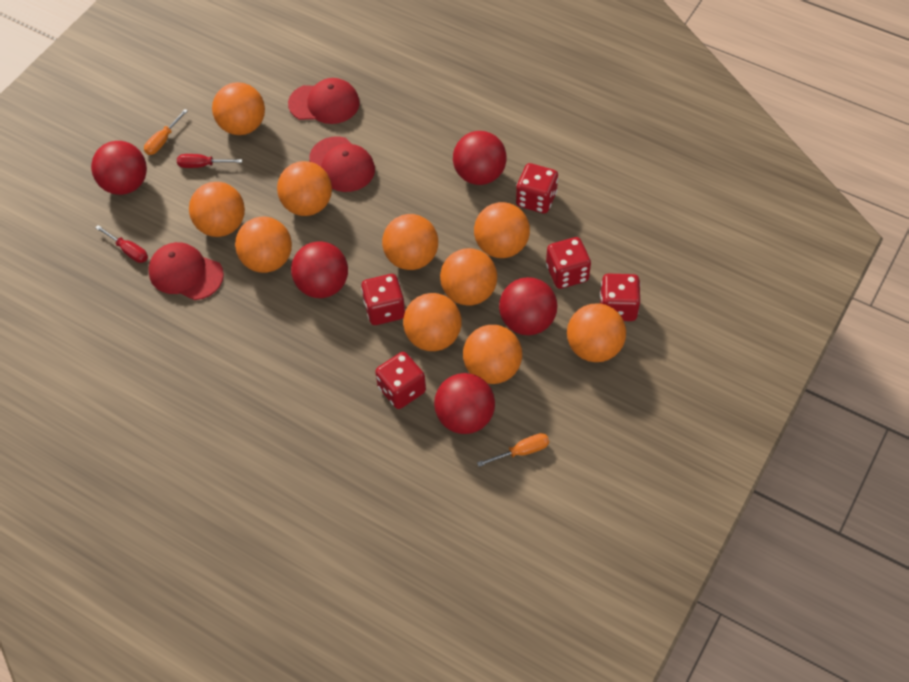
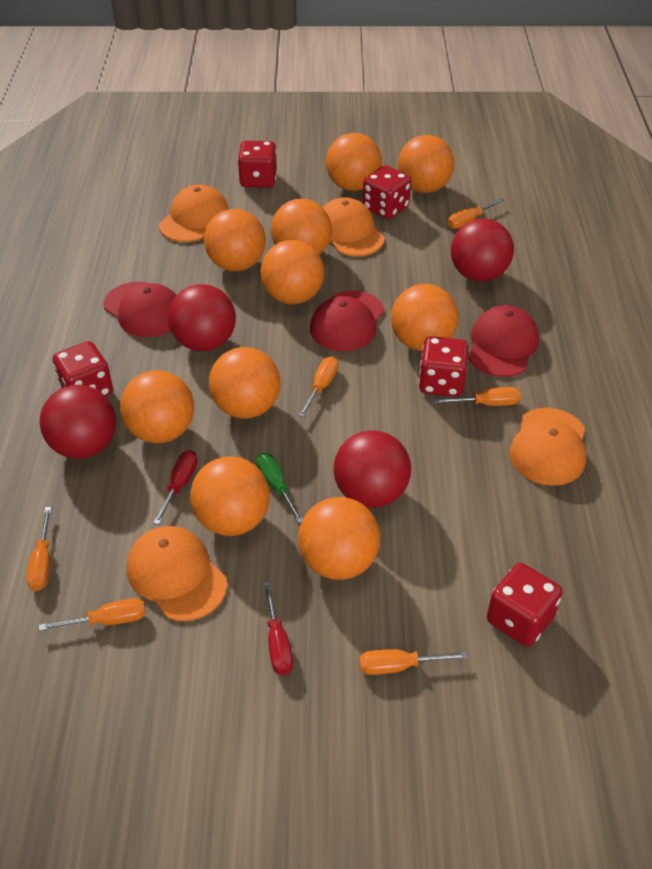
green screwdriver: 0 -> 1
orange cap: 0 -> 4
orange screwdriver: 2 -> 6
red ball: 5 -> 4

